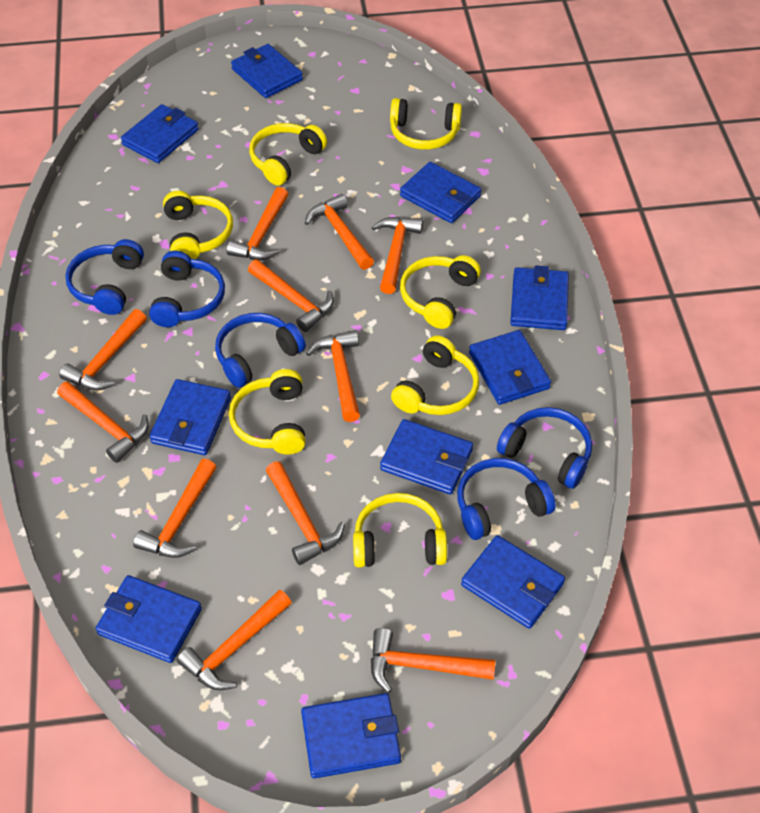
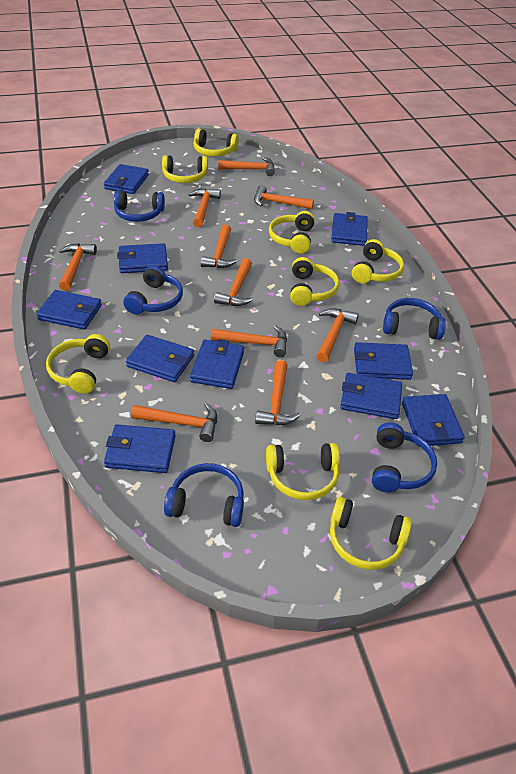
orange hammer: 11 -> 10
yellow headphones: 7 -> 8

